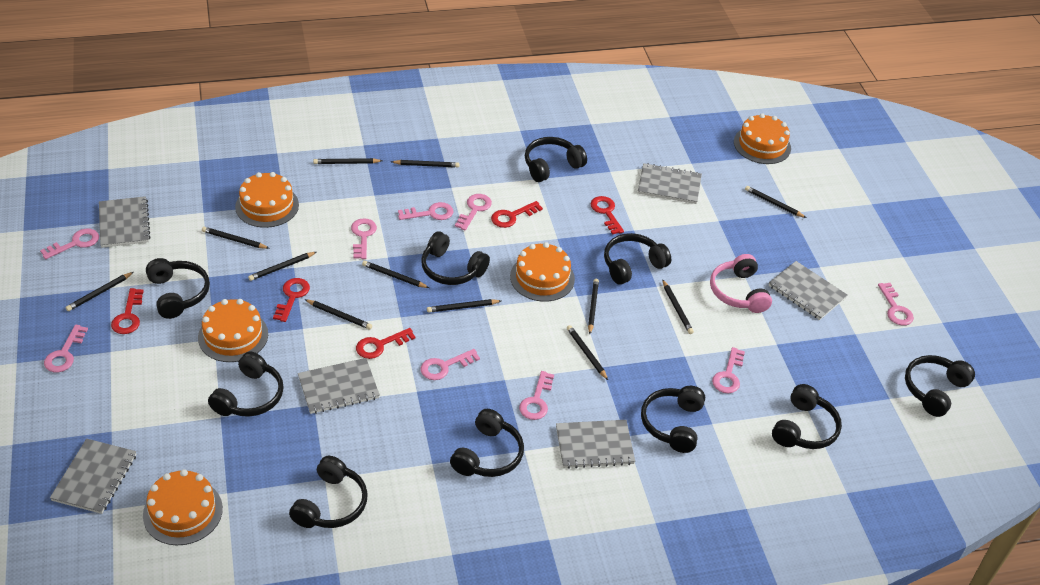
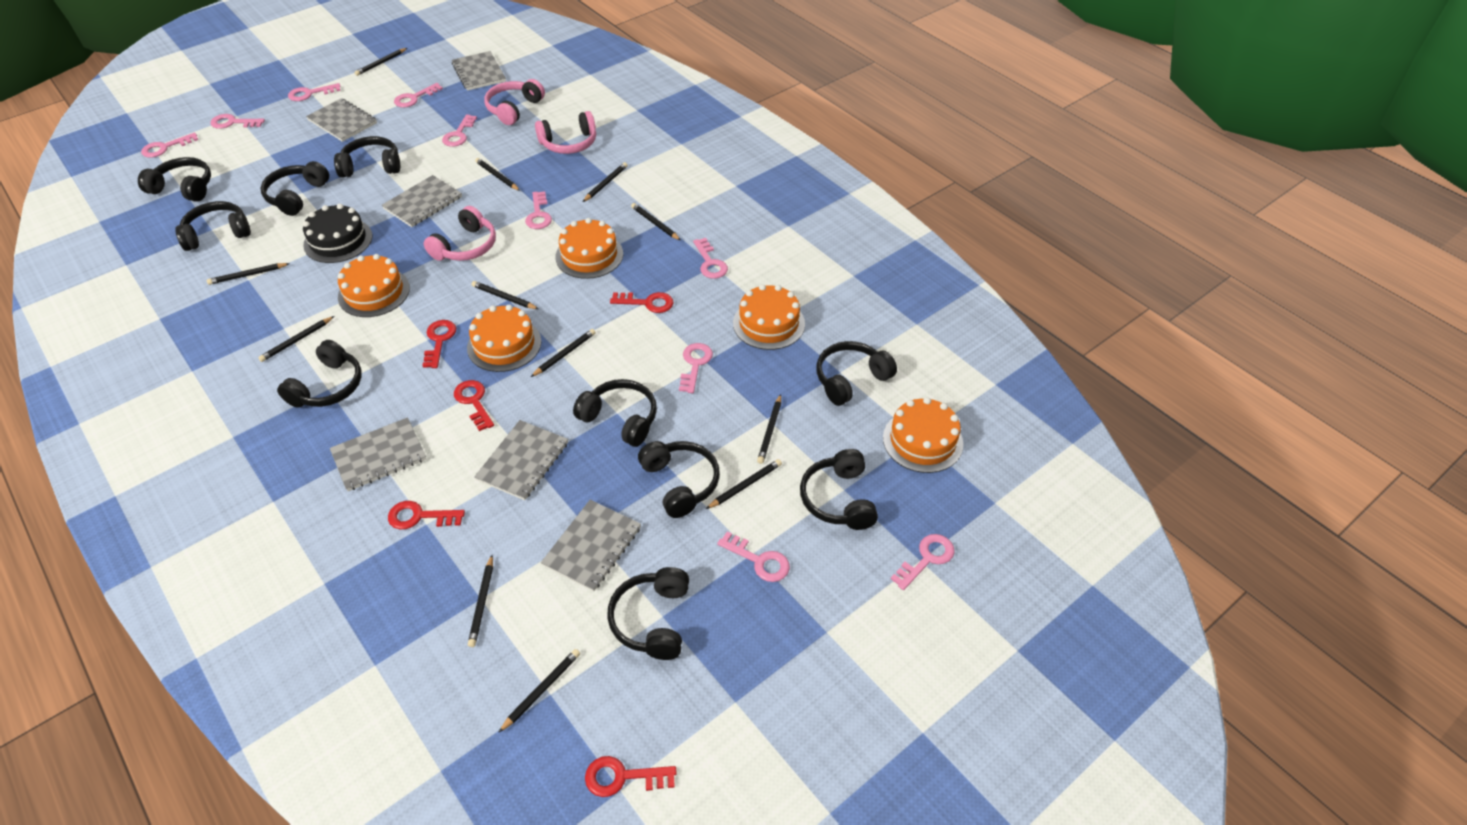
black cake: 0 -> 1
pink headphones: 1 -> 3
pink key: 9 -> 10

